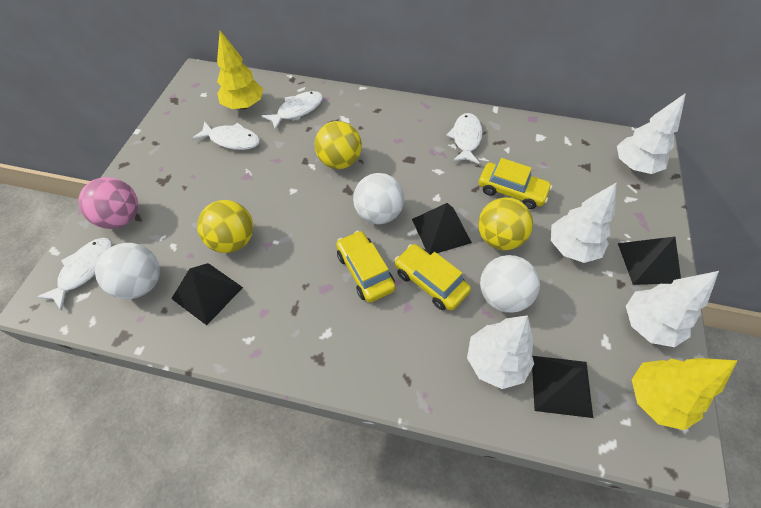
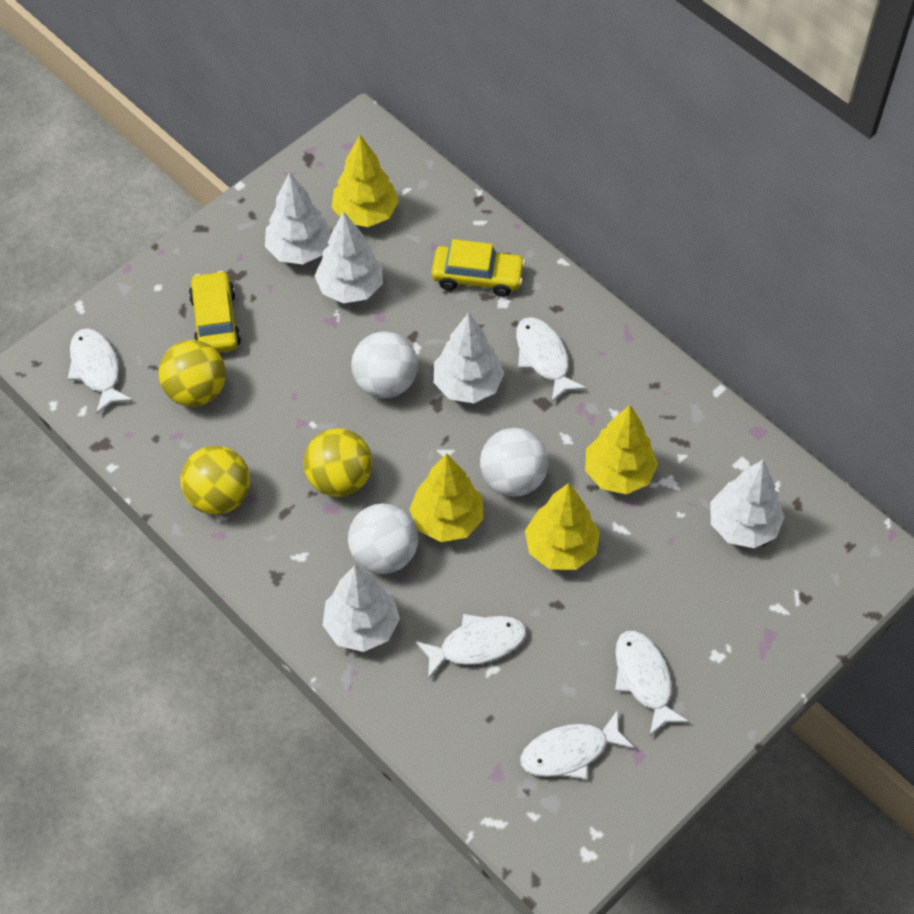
black pyramid: 4 -> 0
pink ball: 1 -> 0
white fish: 4 -> 5
white tree: 4 -> 5
yellow car: 3 -> 2
yellow tree: 2 -> 4

